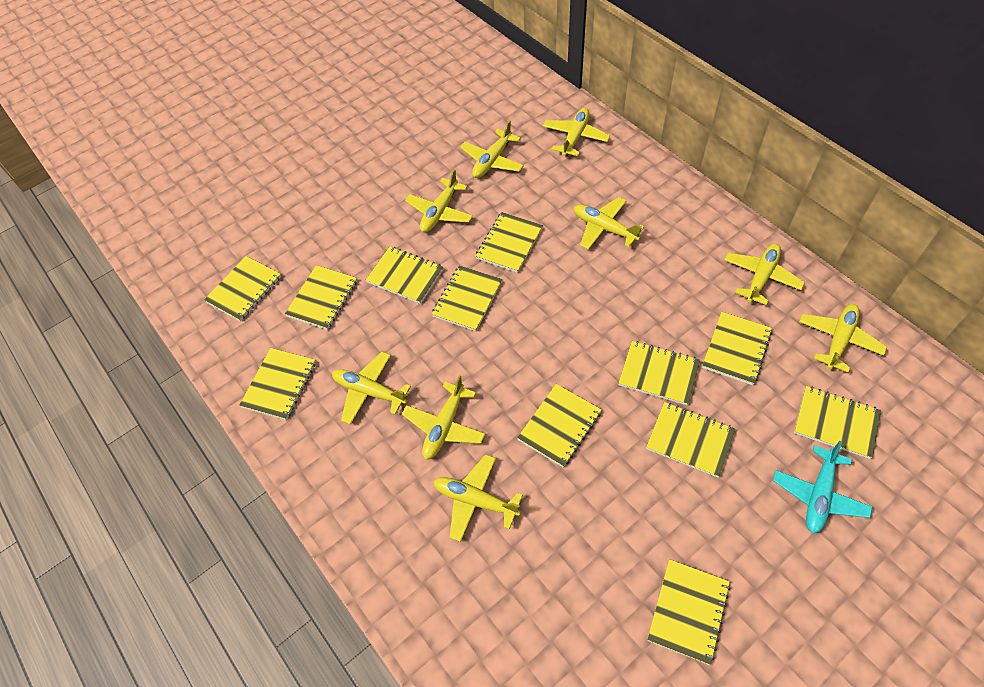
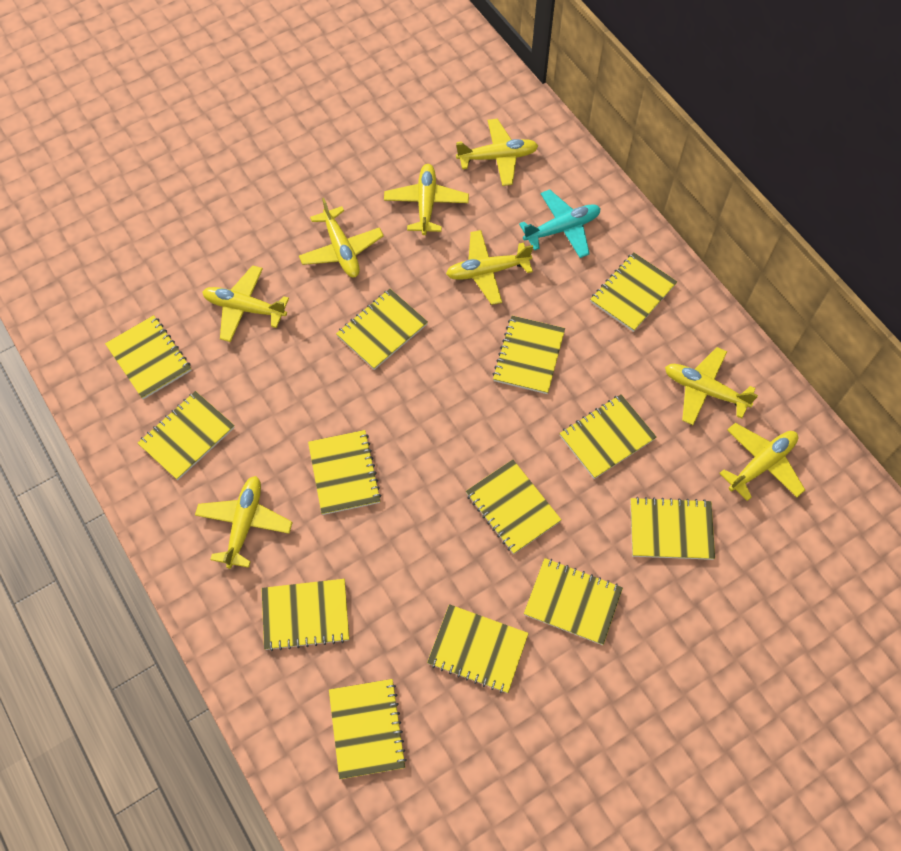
yellow notebook: 12 -> 13
yellow plane: 9 -> 8

